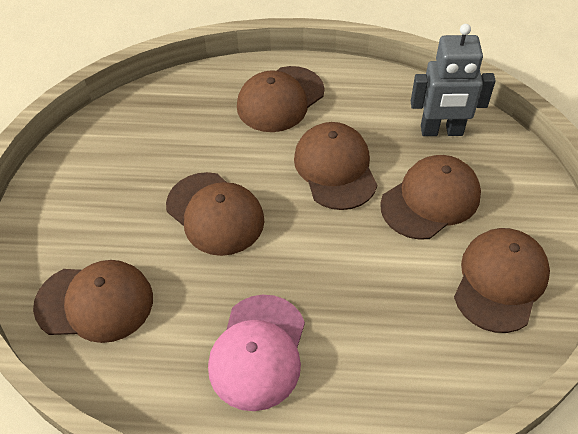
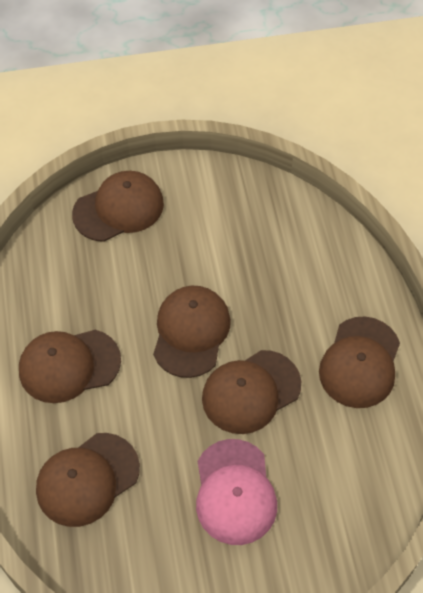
grey robot: 1 -> 0

